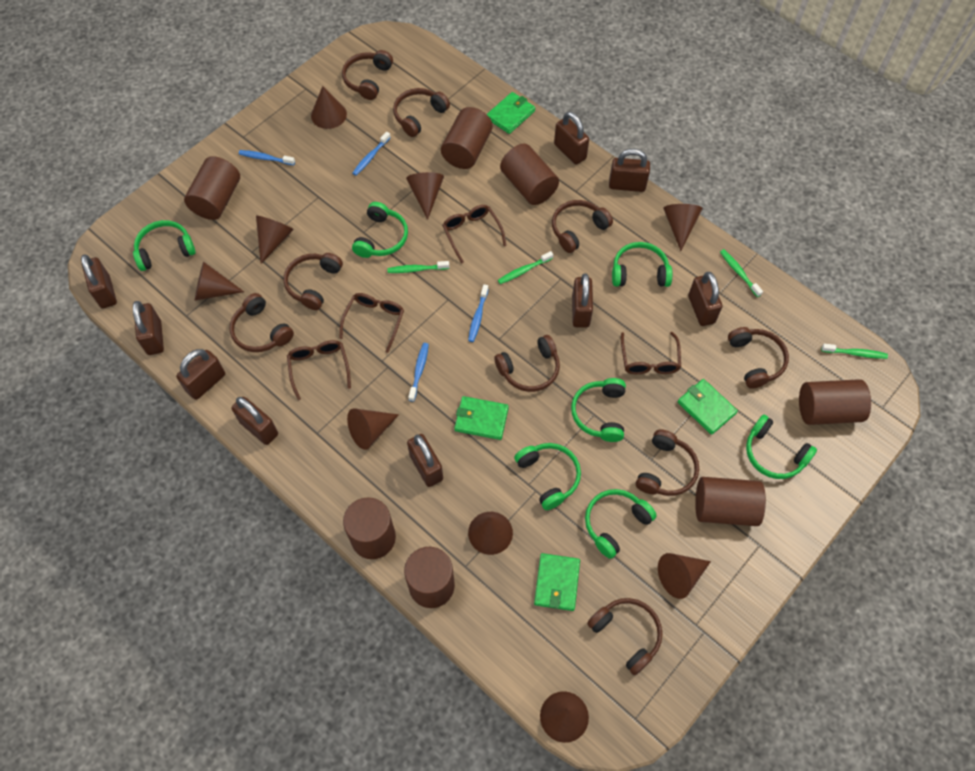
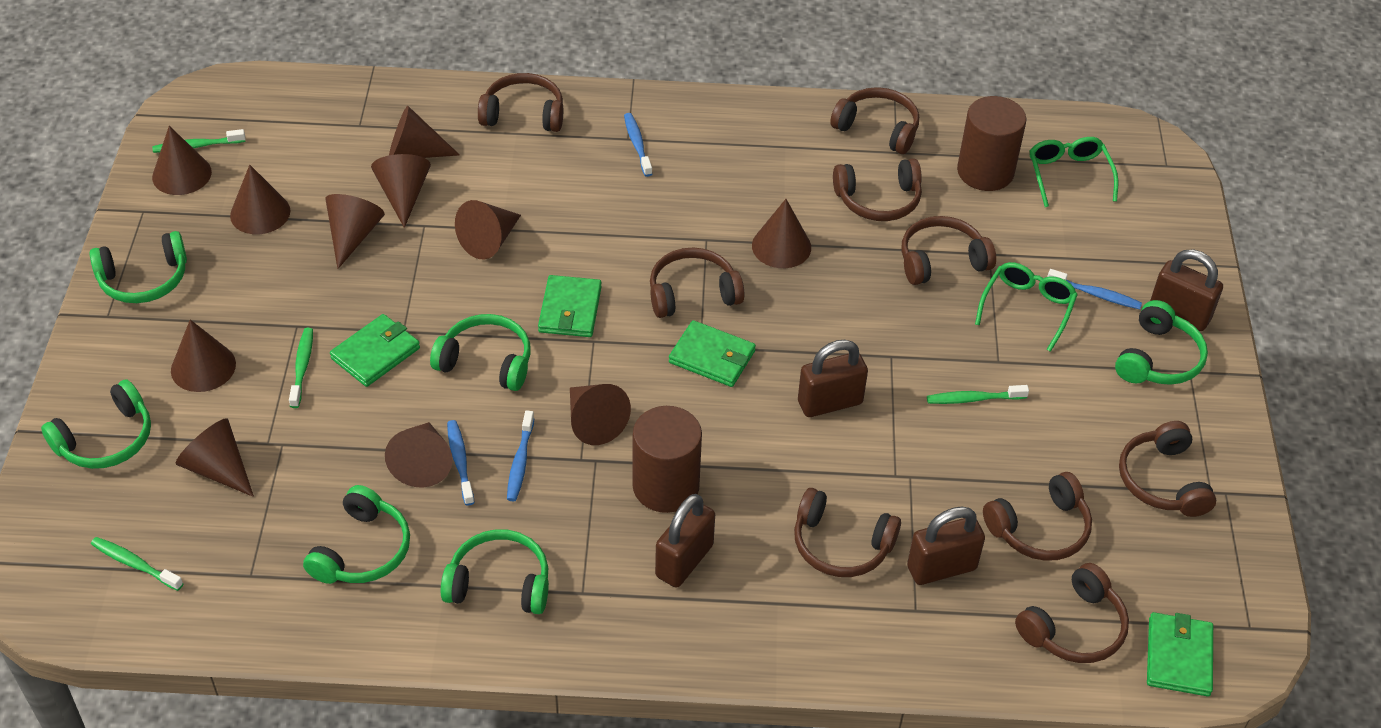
brown cone: 9 -> 11
brown cylinder: 7 -> 2
brown glasses: 4 -> 0
brown padlock: 9 -> 4
green glasses: 0 -> 2
green headphones: 7 -> 6

